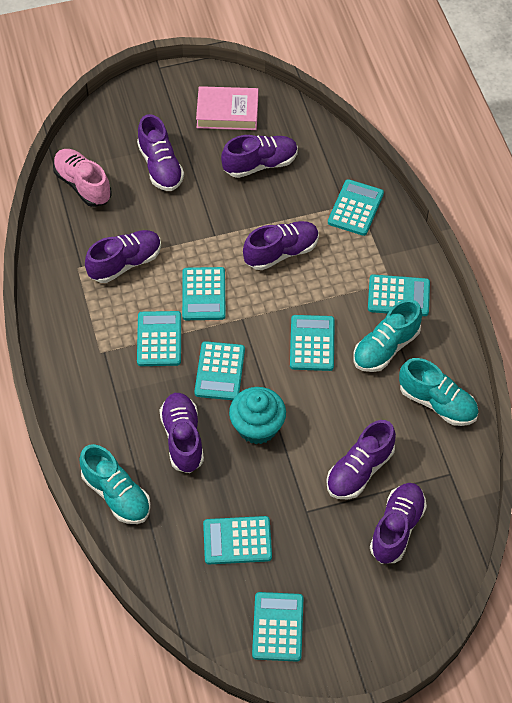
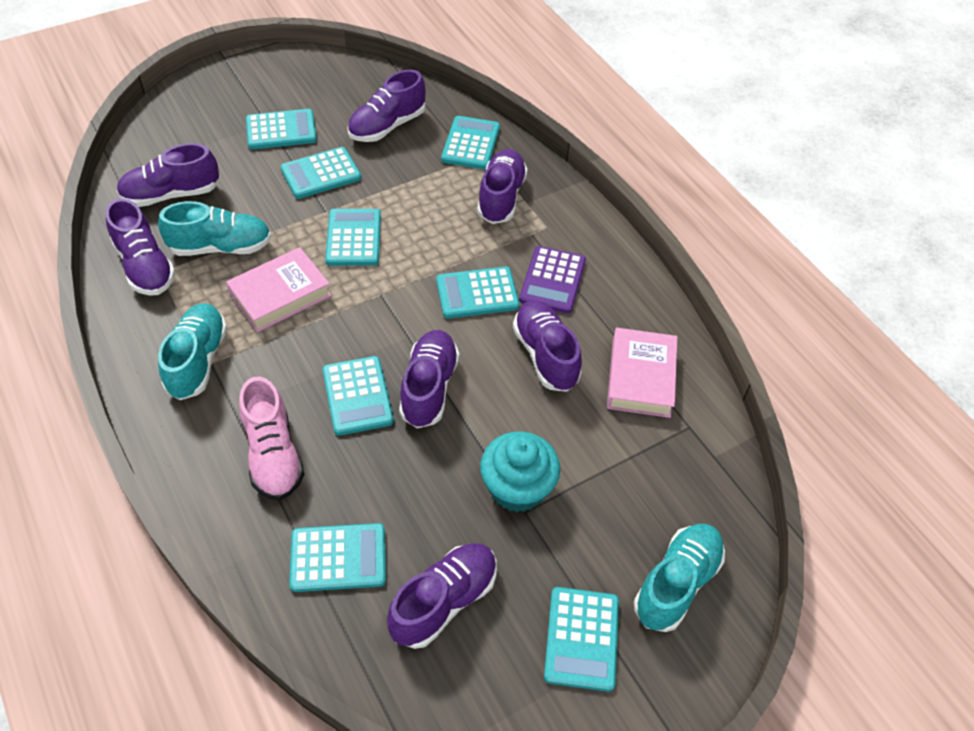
pink book: 1 -> 2
purple calculator: 0 -> 1

